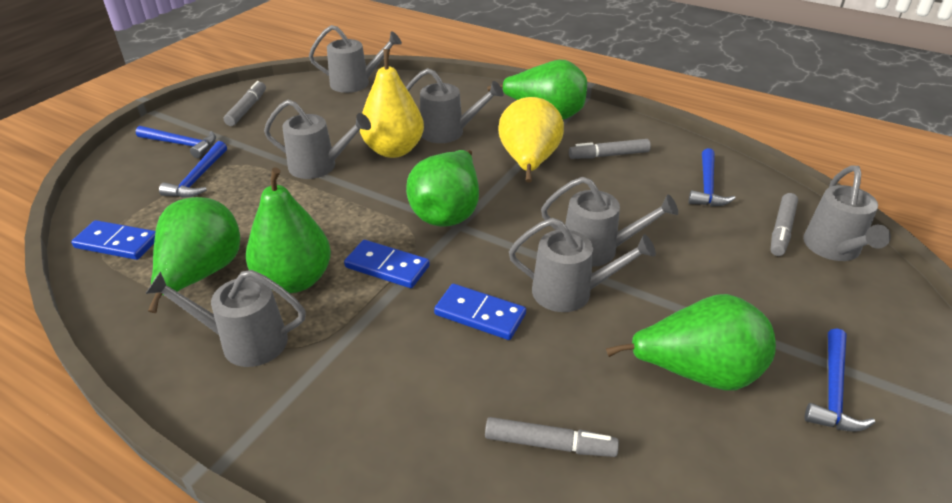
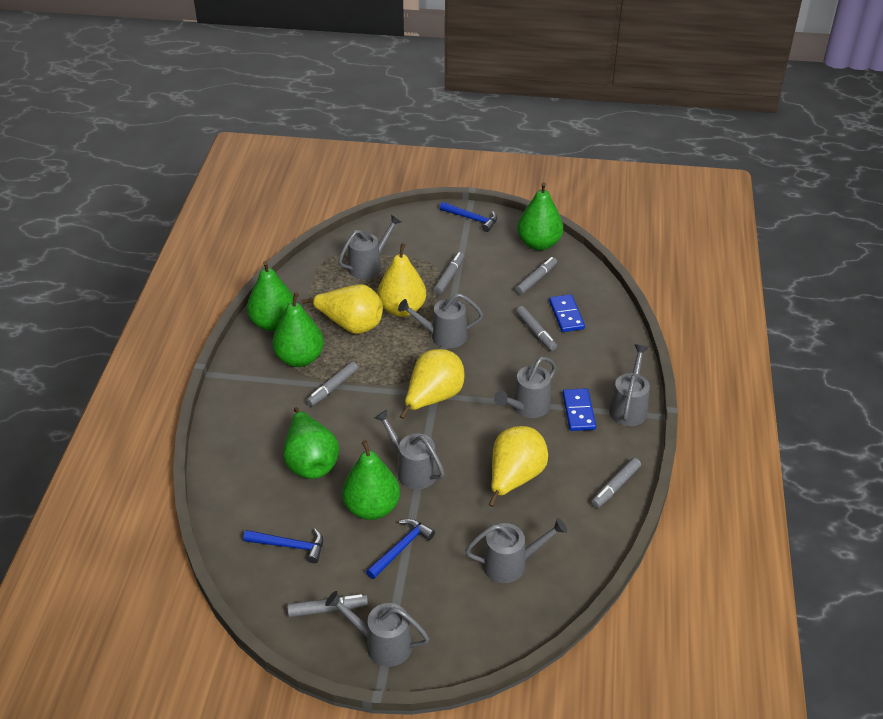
blue domino: 3 -> 2
blue hammer: 4 -> 3
grey marker: 4 -> 6
yellow pear: 2 -> 4

